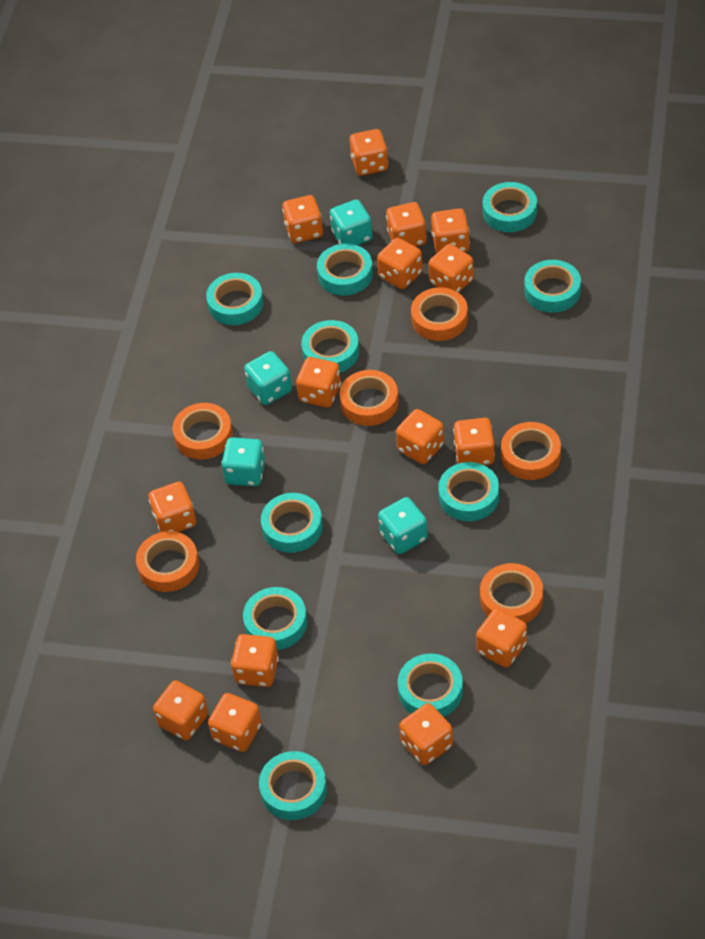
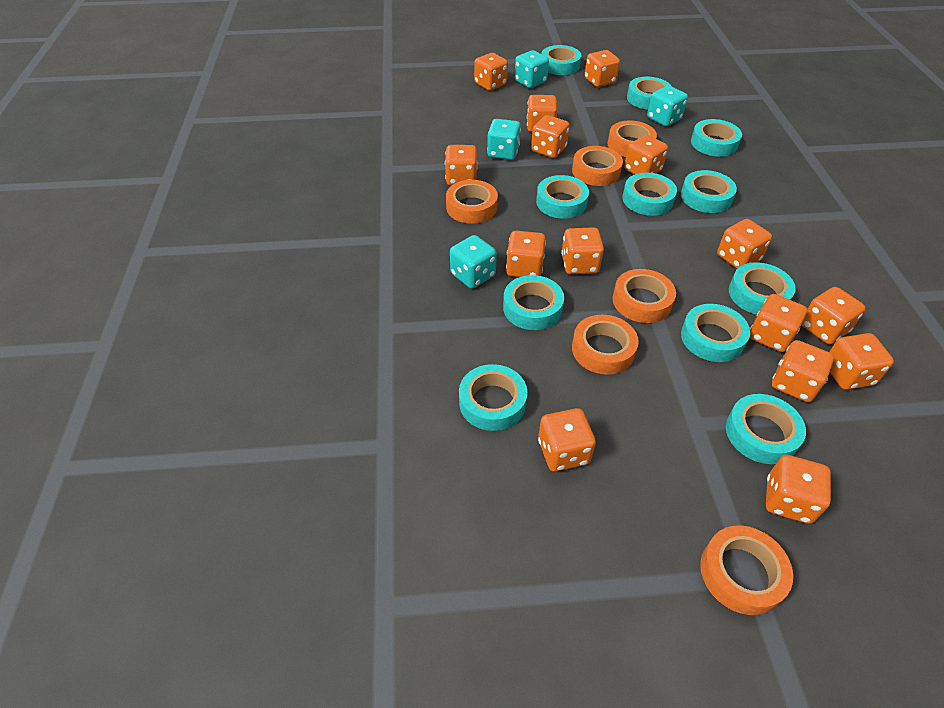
turquoise tape: 10 -> 11

